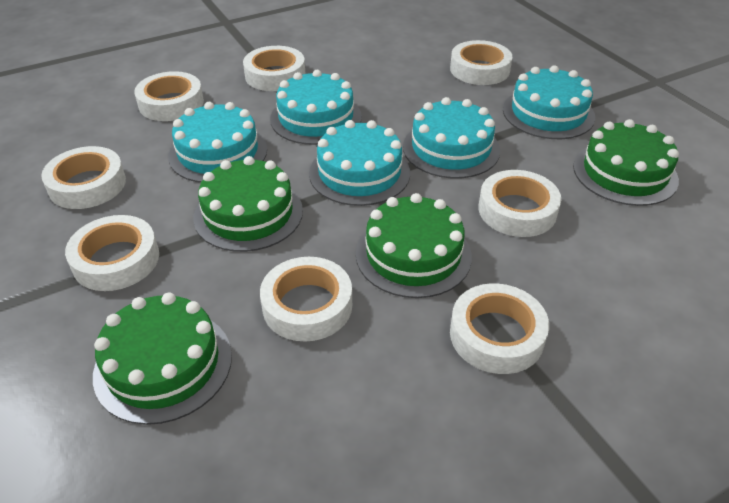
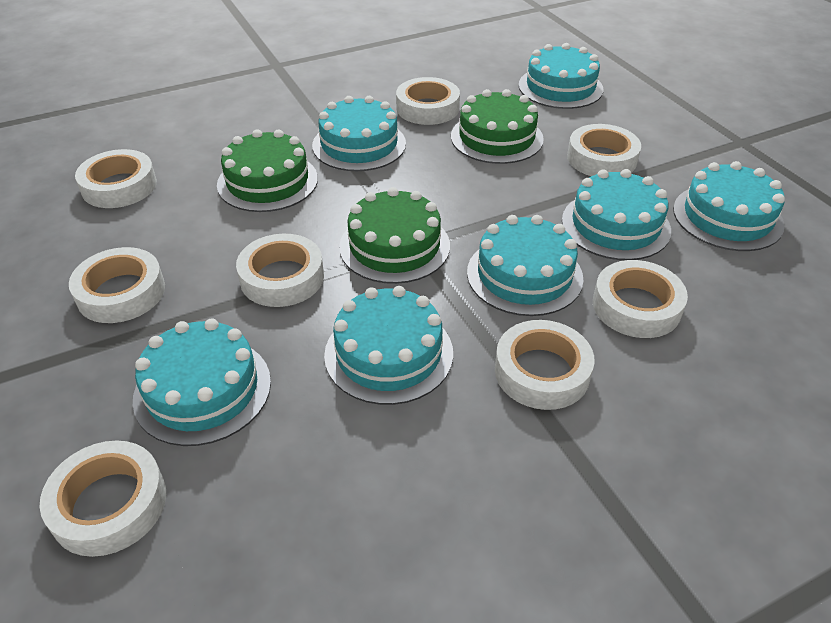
green cake: 4 -> 3
turquoise cake: 5 -> 7

